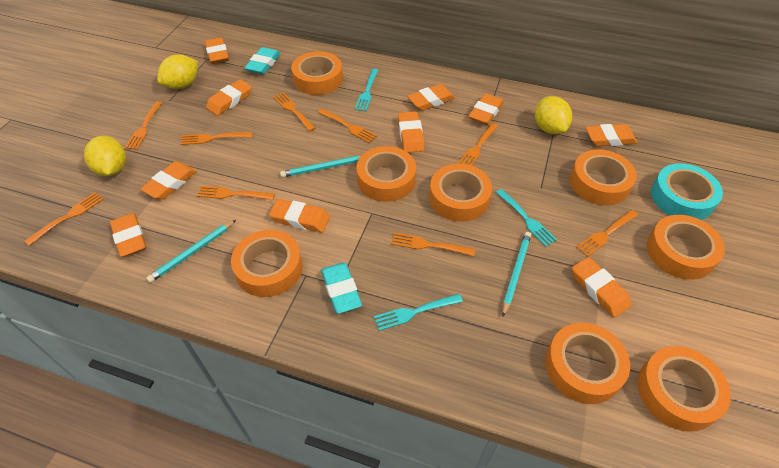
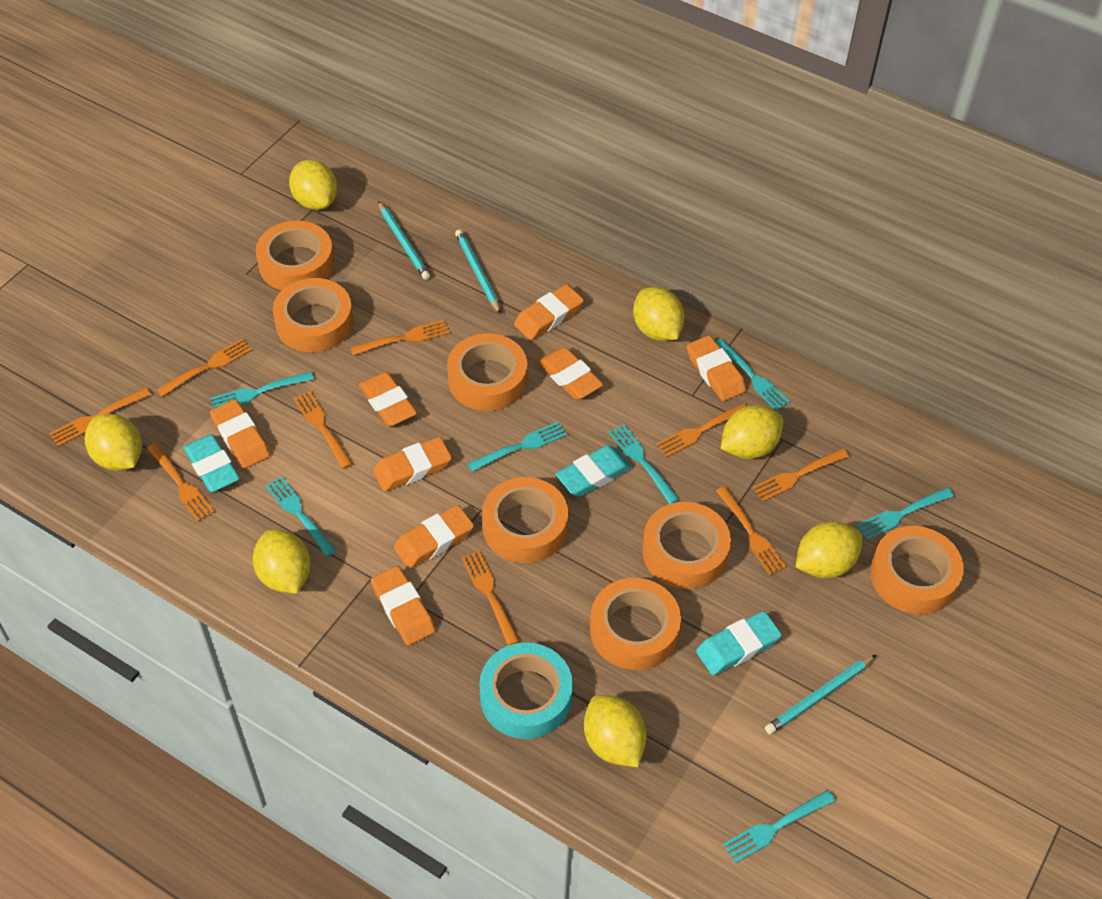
orange eraser: 10 -> 8
orange tape: 8 -> 7
turquoise eraser: 2 -> 3
turquoise fork: 3 -> 7
yellow lemon: 3 -> 7

